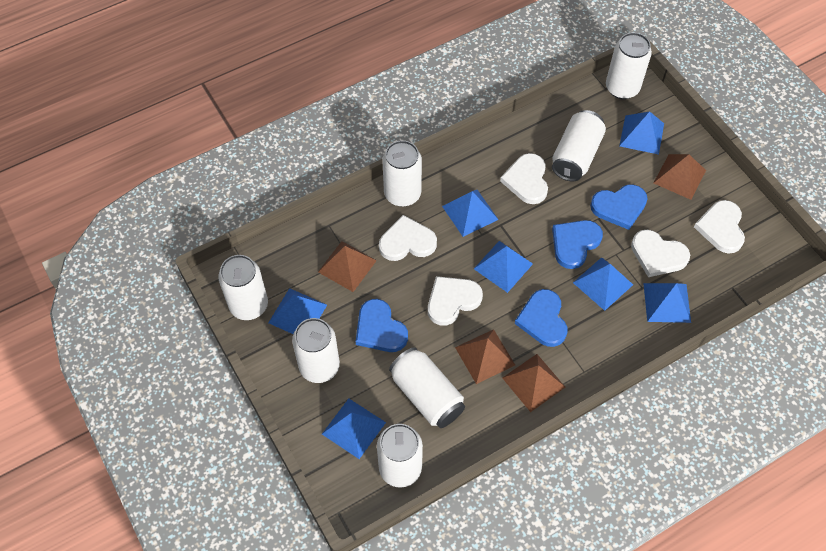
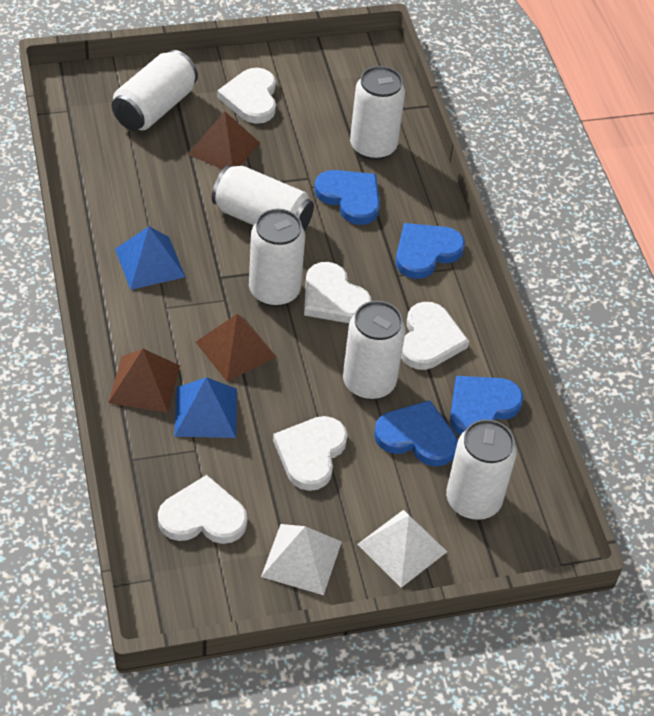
blue pyramid: 7 -> 2
brown pyramid: 4 -> 3
white can: 7 -> 6
white pyramid: 0 -> 2

